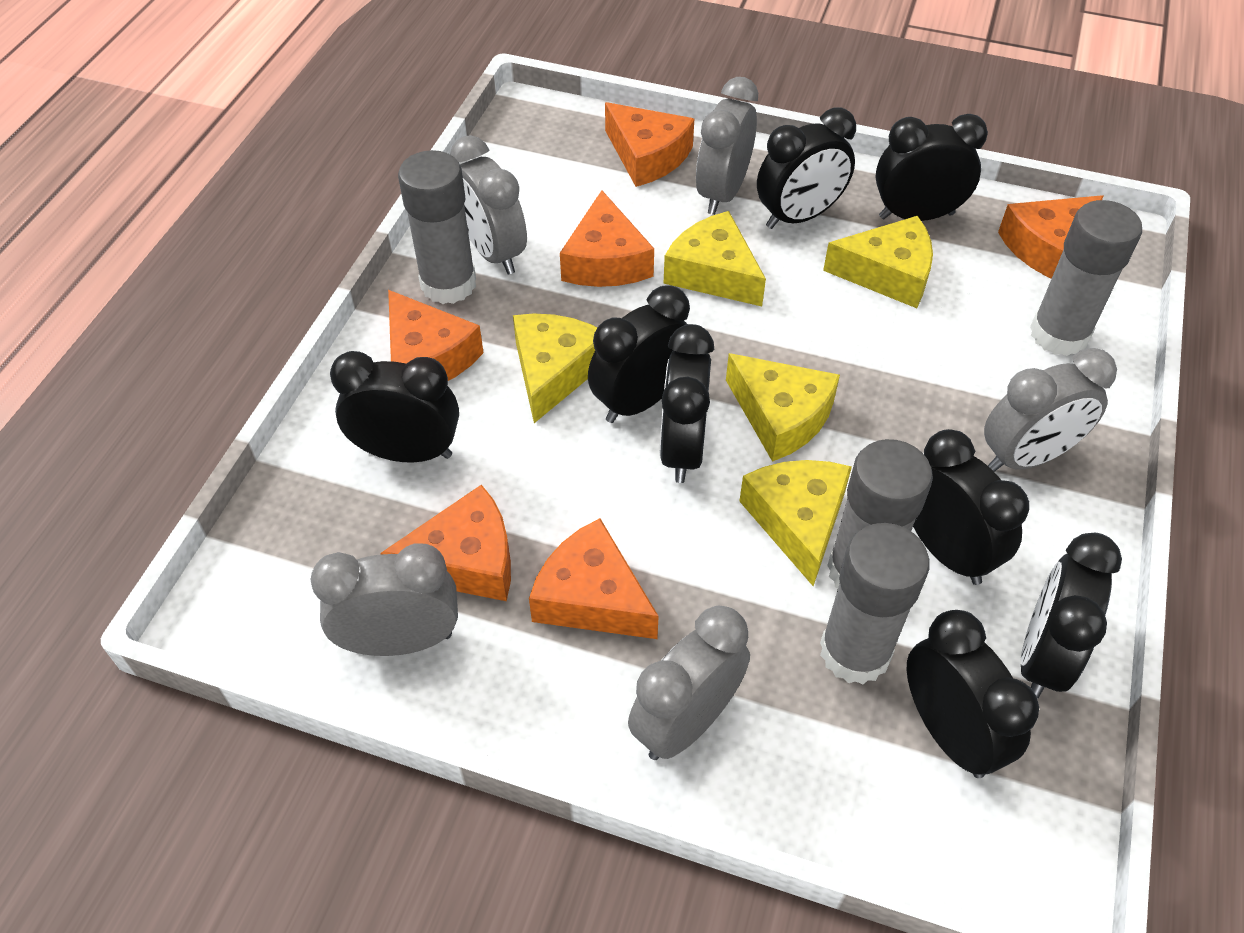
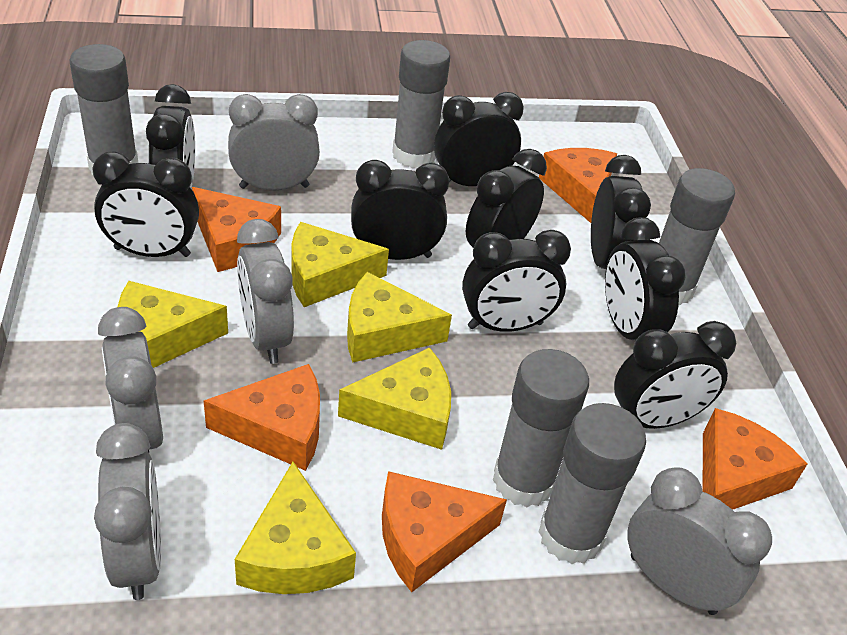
black clock: 8 -> 9
grey glue stick: 4 -> 5
orange cheese: 6 -> 5

